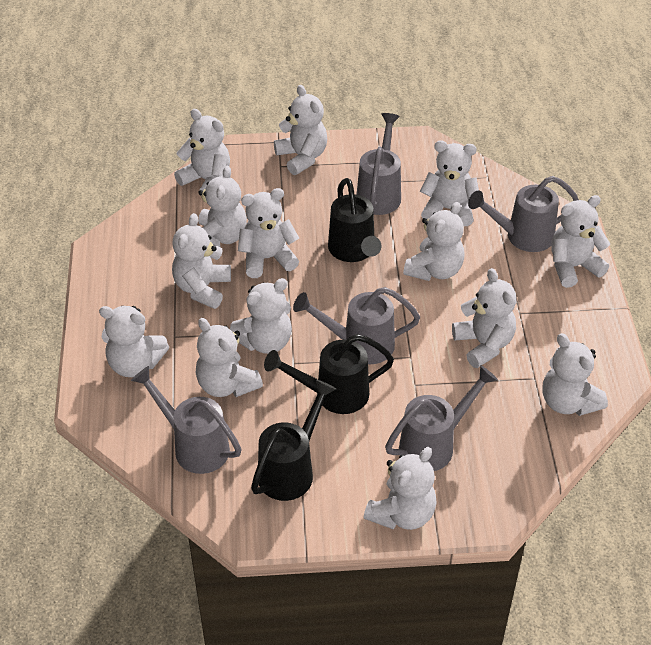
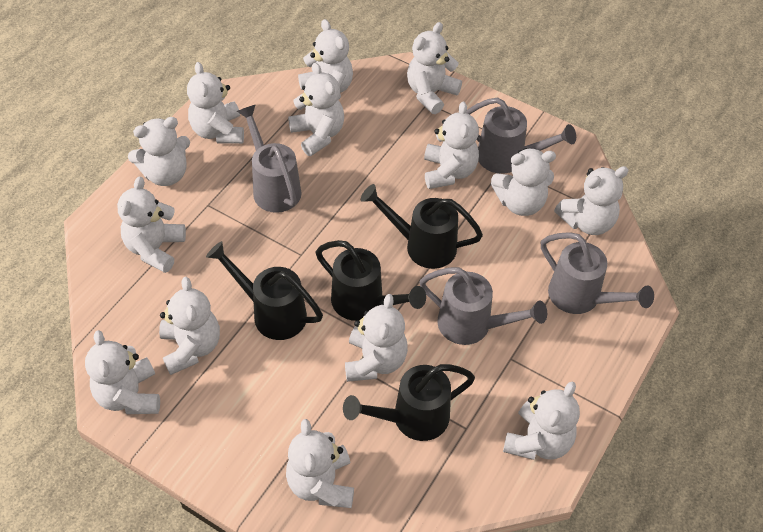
black watering can: 3 -> 4
grey watering can: 5 -> 4

